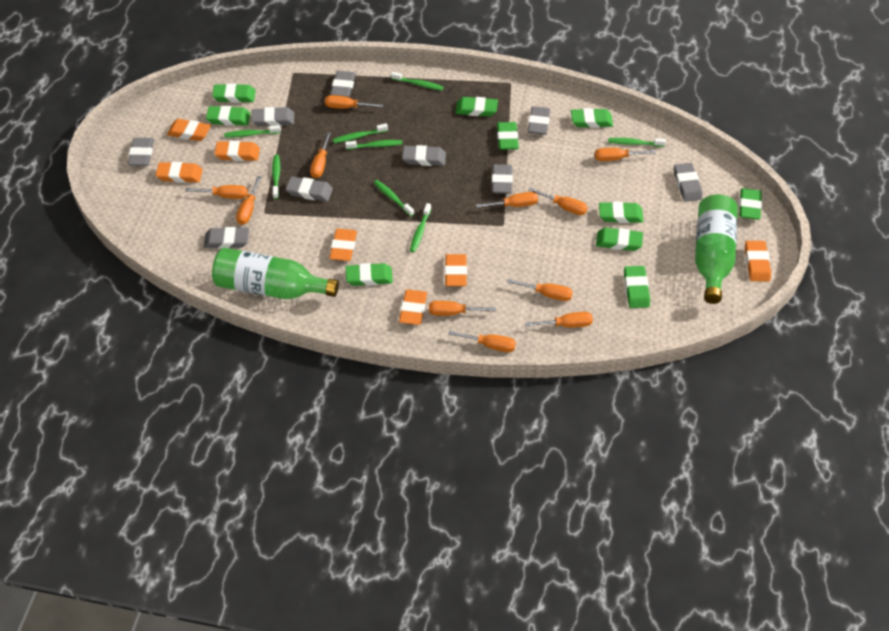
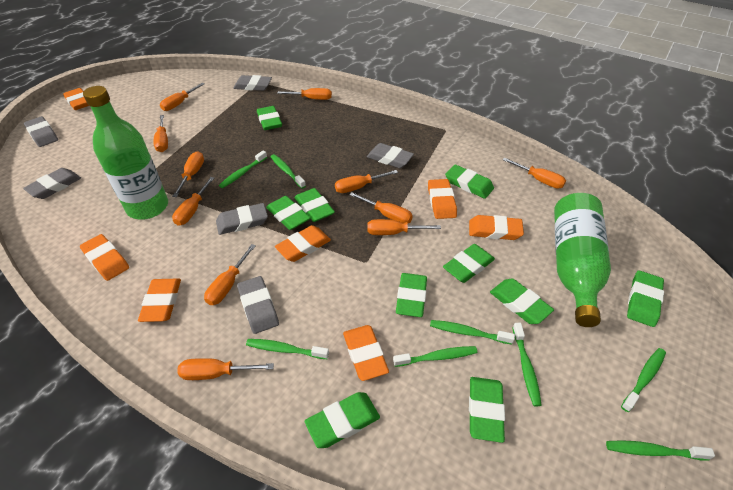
grey eraser: 9 -> 6

